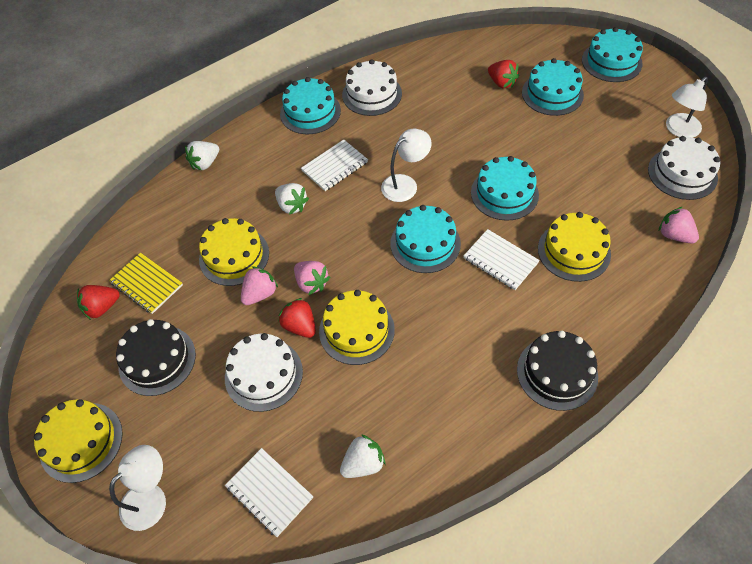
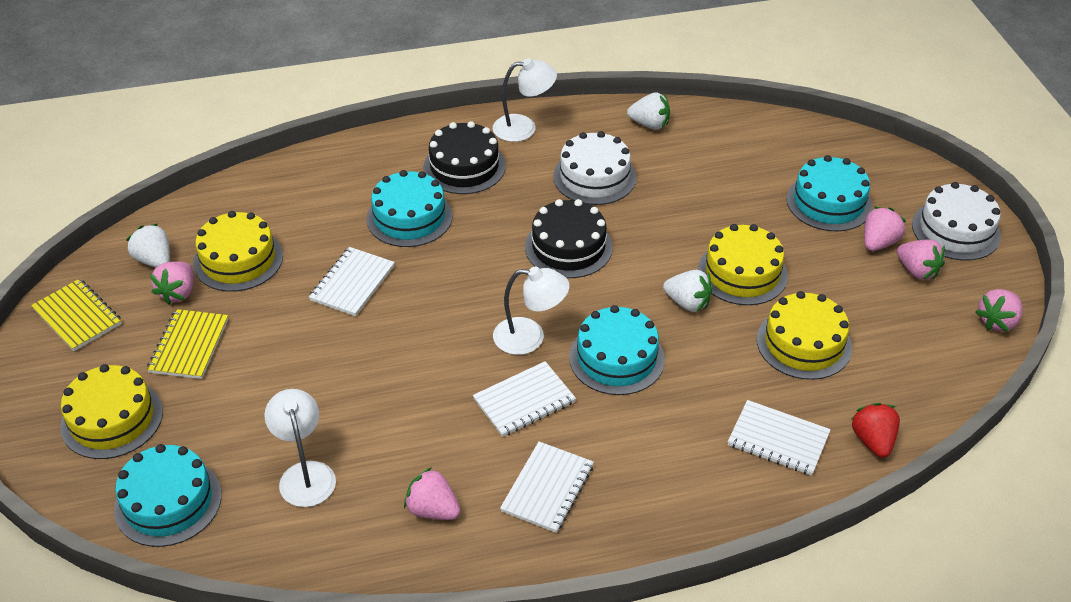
pink strawberry: 3 -> 5
red strawberry: 3 -> 1
turquoise cake: 5 -> 4
white cake: 3 -> 2
white notebook: 3 -> 4
yellow notebook: 1 -> 2

